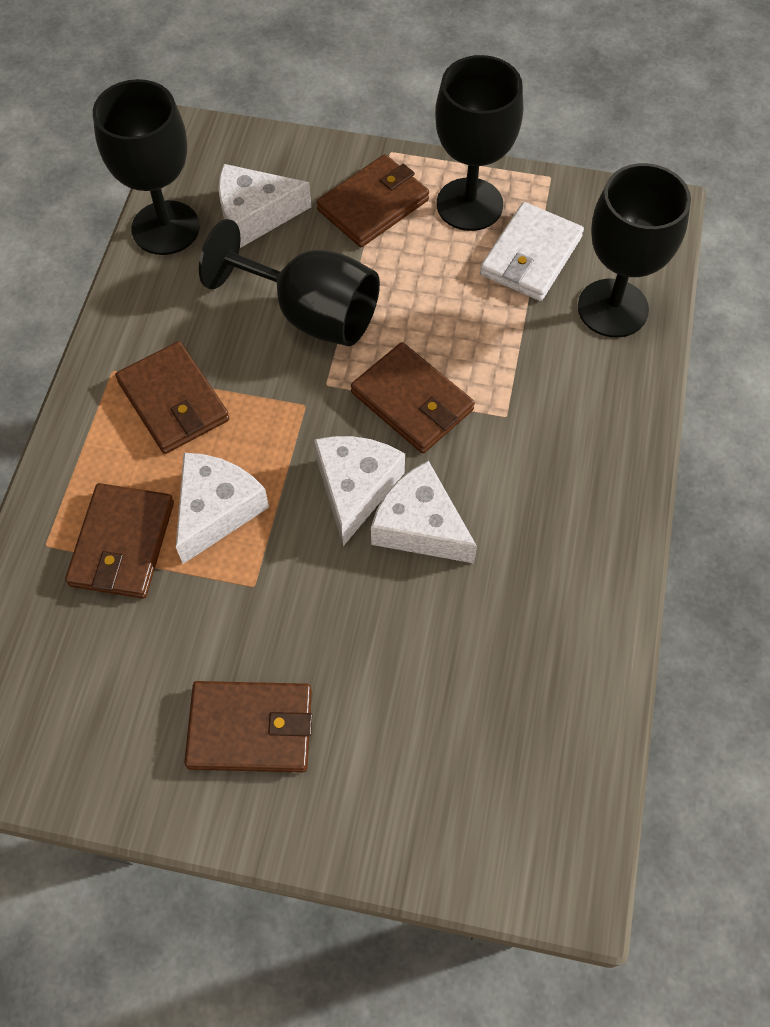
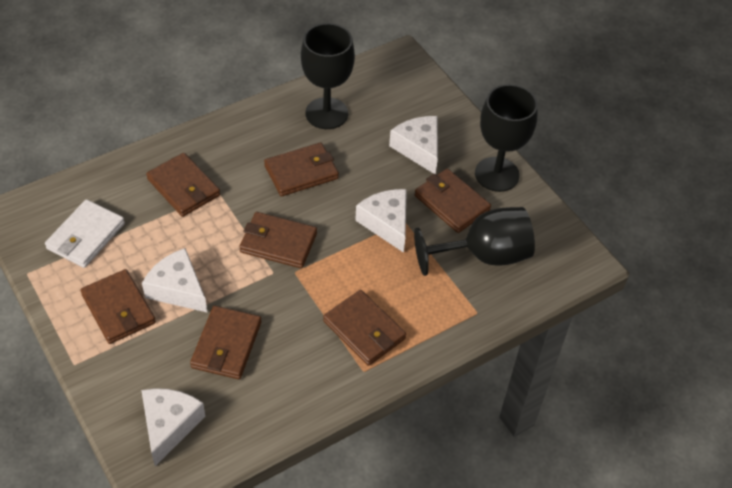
black goblet: 4 -> 3
brown wallet: 5 -> 7

